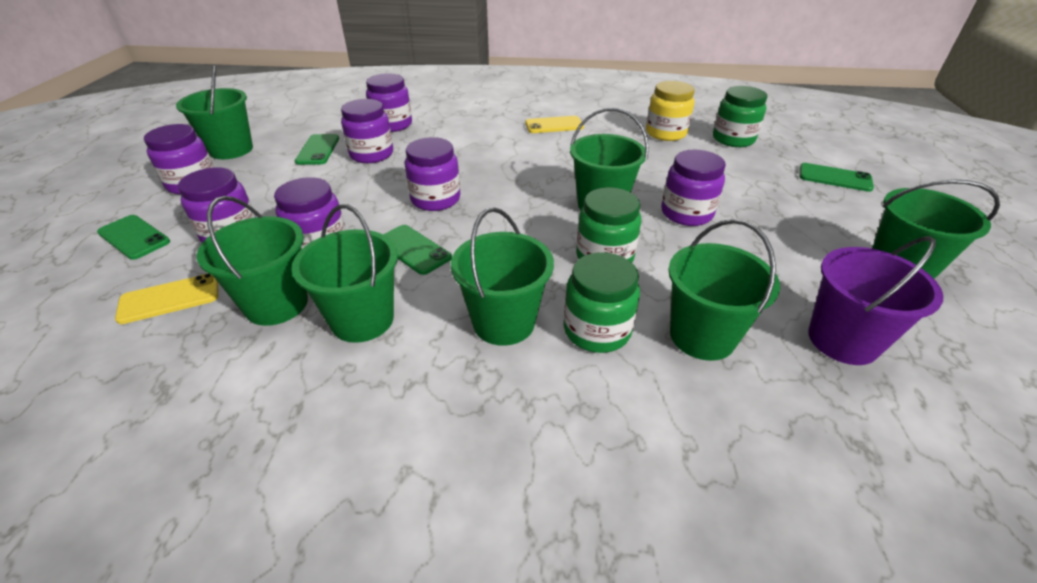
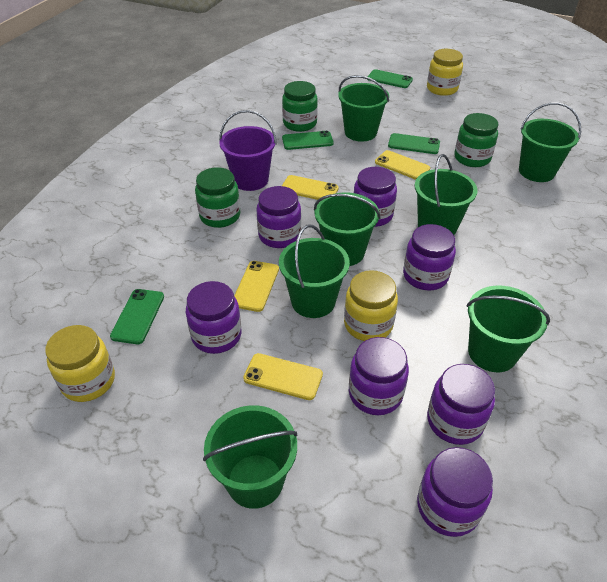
yellow jar: 1 -> 3
yellow phone: 2 -> 4

